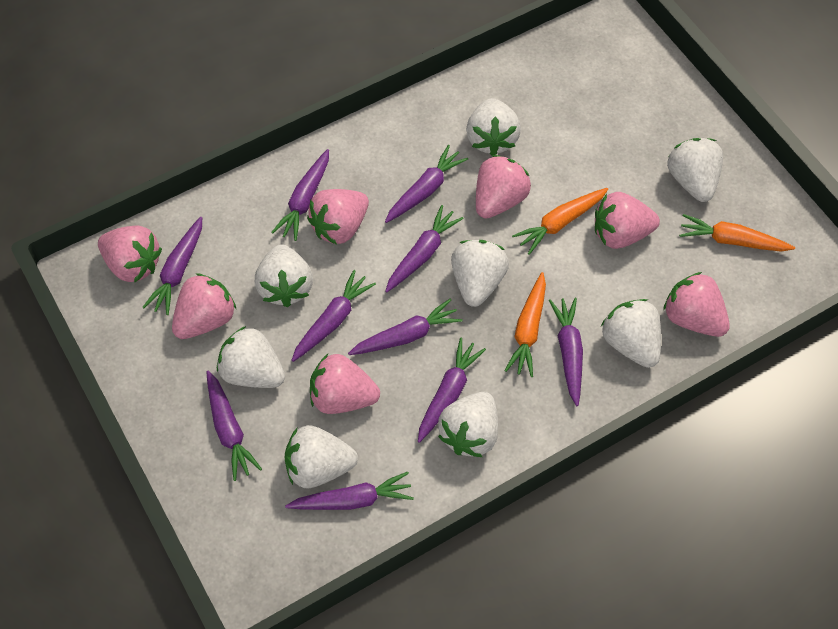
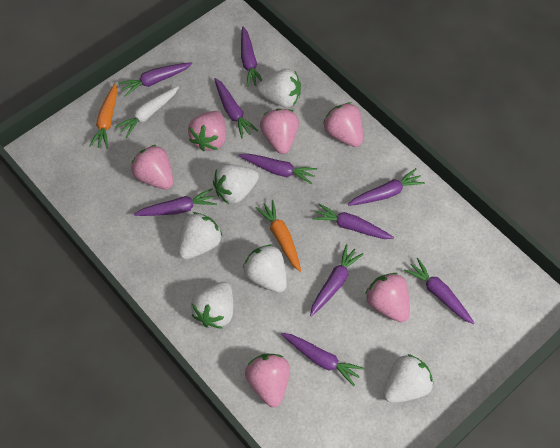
orange carrot: 3 -> 2
pink strawberry: 7 -> 6
white carrot: 0 -> 1
white strawberry: 8 -> 6

